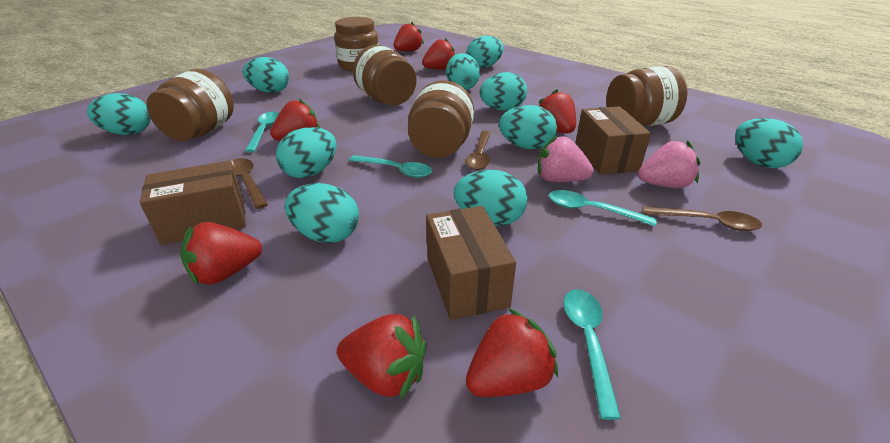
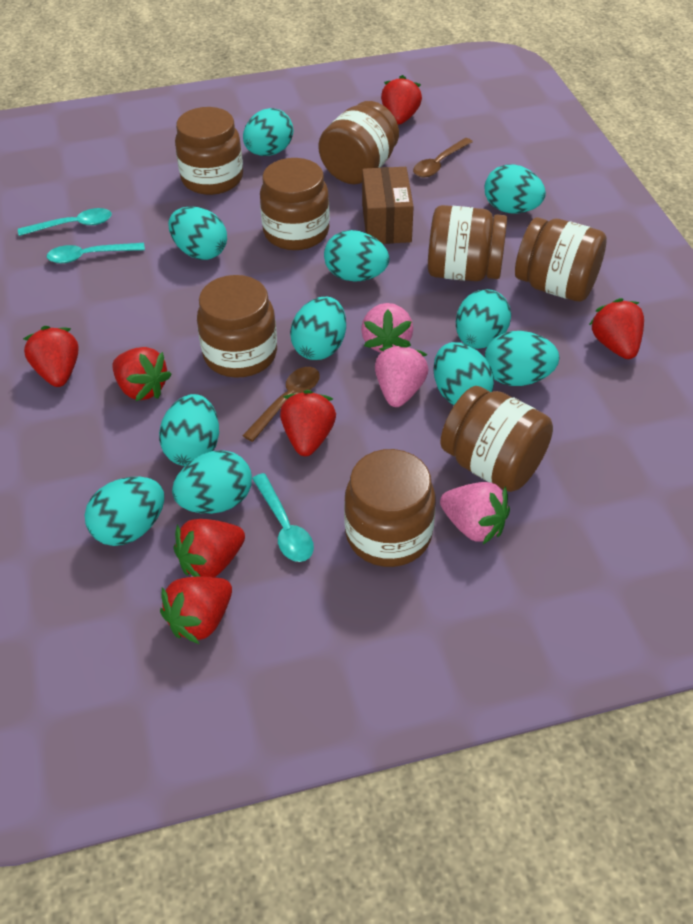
brown box: 3 -> 1
brown jar: 5 -> 8
brown spoon: 3 -> 2
pink strawberry: 2 -> 3
turquoise egg: 10 -> 11
turquoise spoon: 4 -> 3

